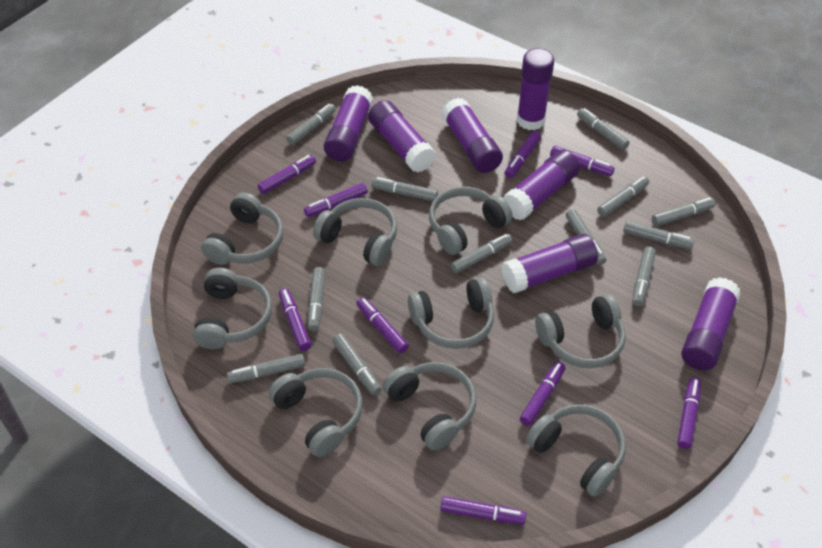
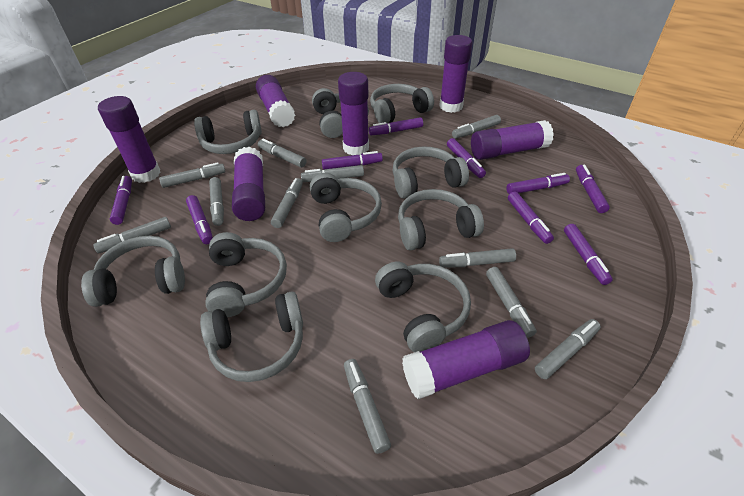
grey headphones: 9 -> 10
grey marker: 12 -> 11

